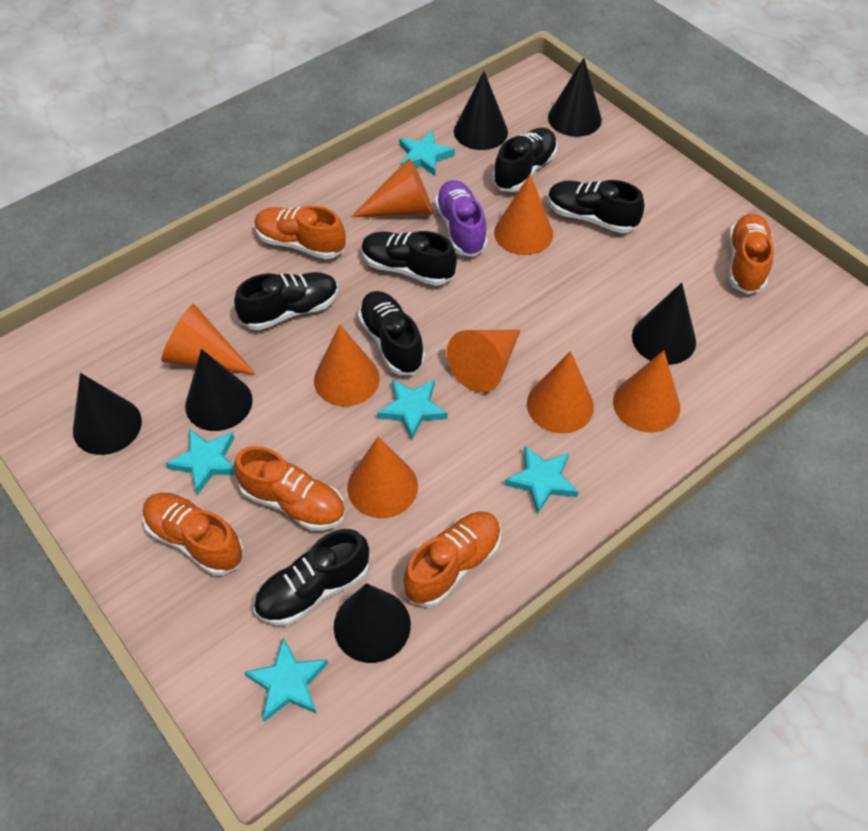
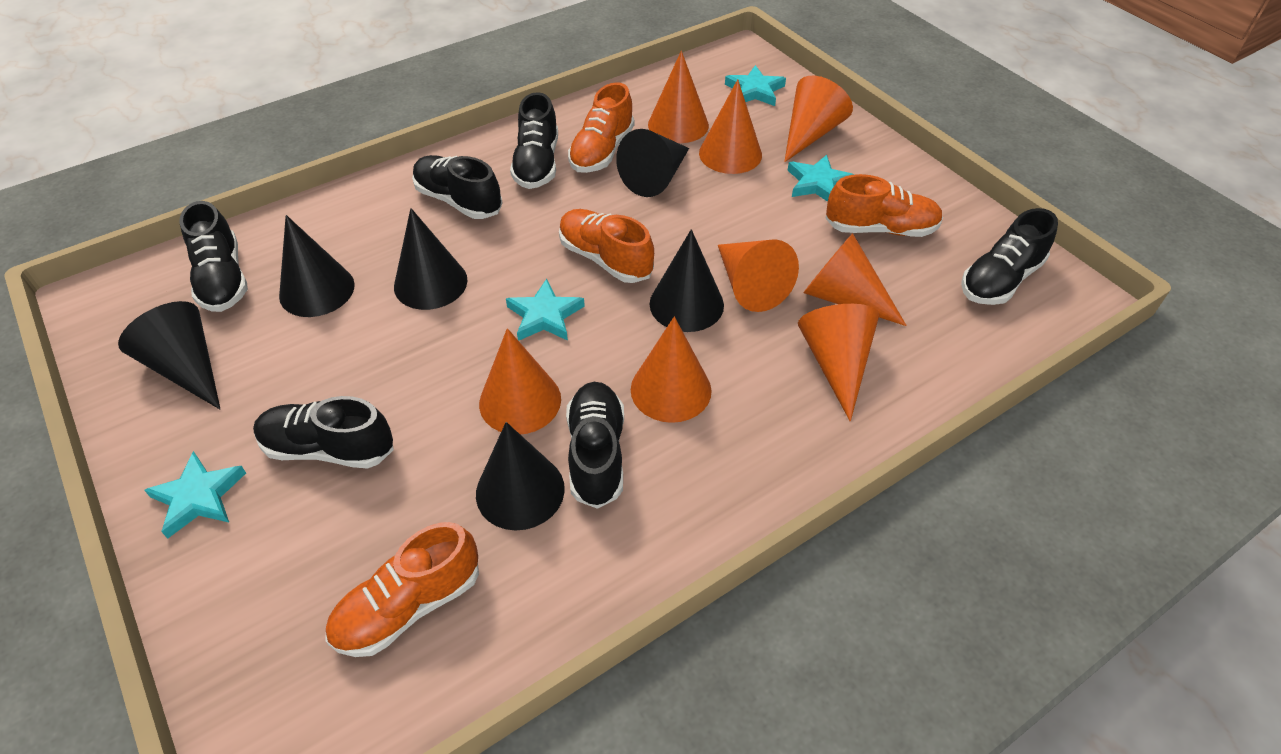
orange shoe: 5 -> 4
purple shoe: 1 -> 0
turquoise star: 5 -> 4

